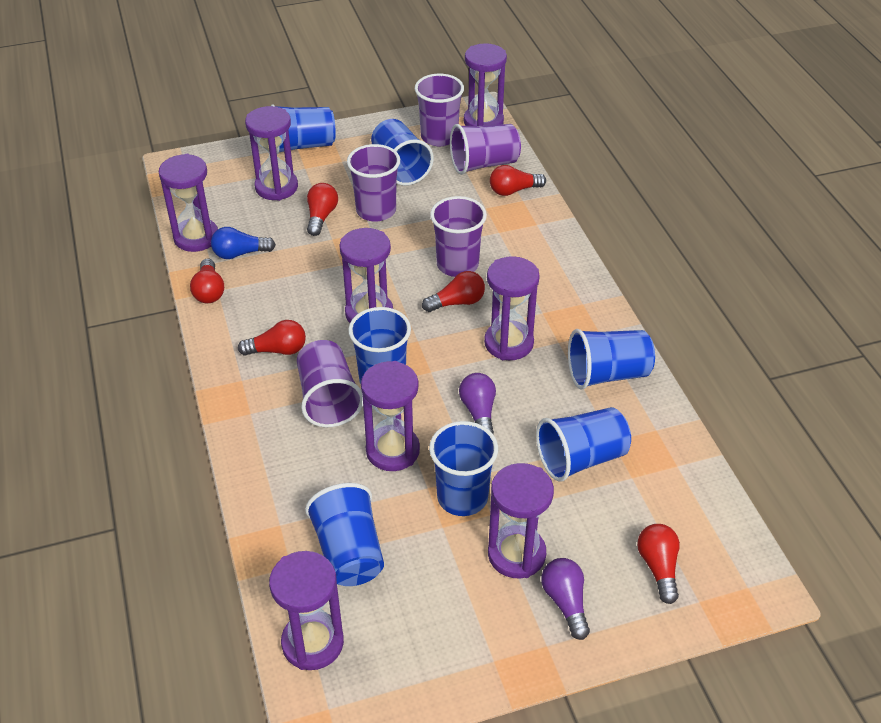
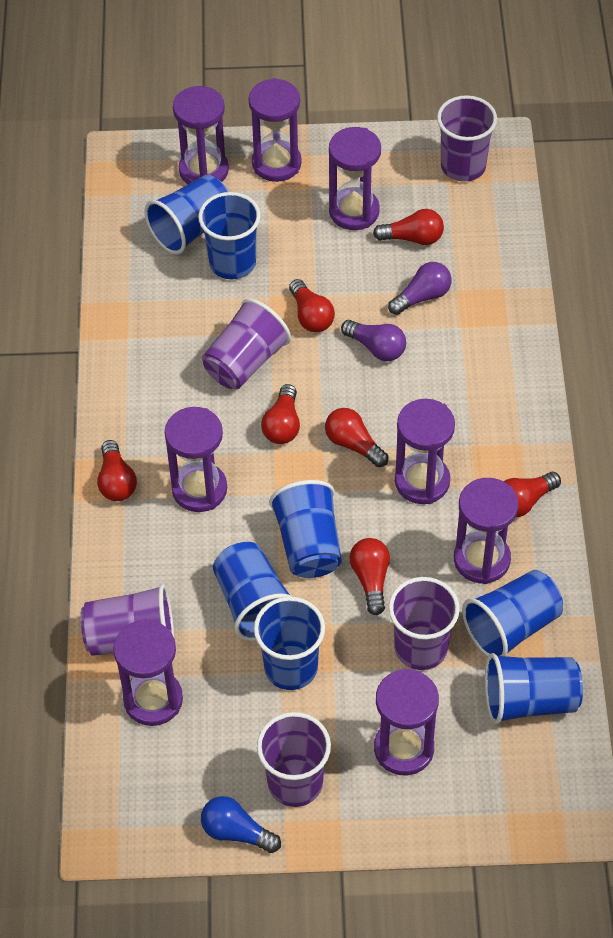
red light bulb: 6 -> 7

